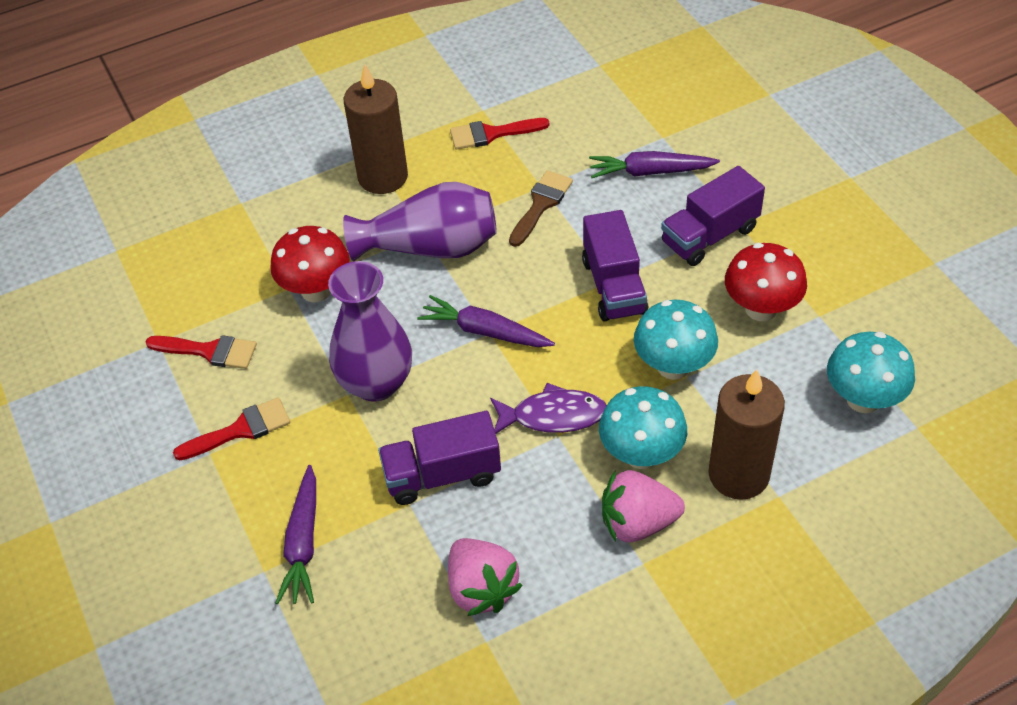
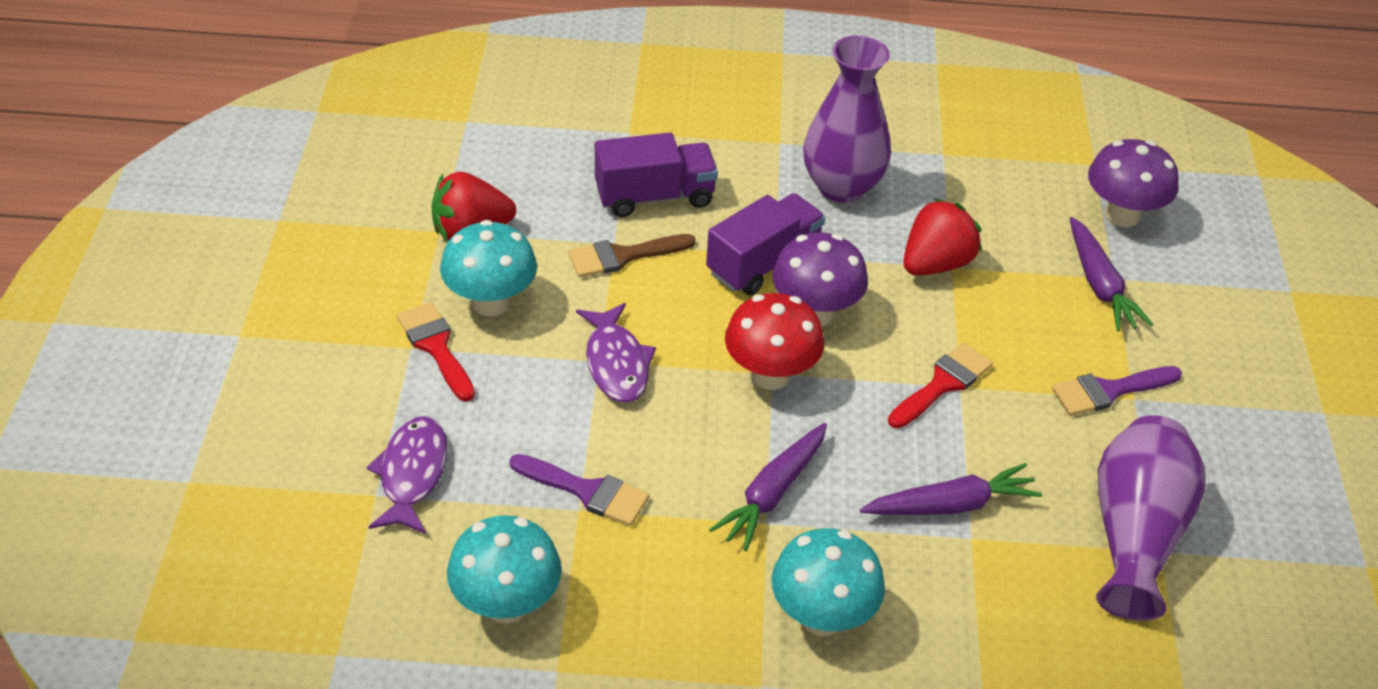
brown candle: 2 -> 0
pink strawberry: 2 -> 0
purple brush: 0 -> 2
purple fish: 1 -> 2
purple mushroom: 0 -> 2
purple truck: 3 -> 2
red brush: 3 -> 2
red mushroom: 2 -> 1
red strawberry: 0 -> 2

